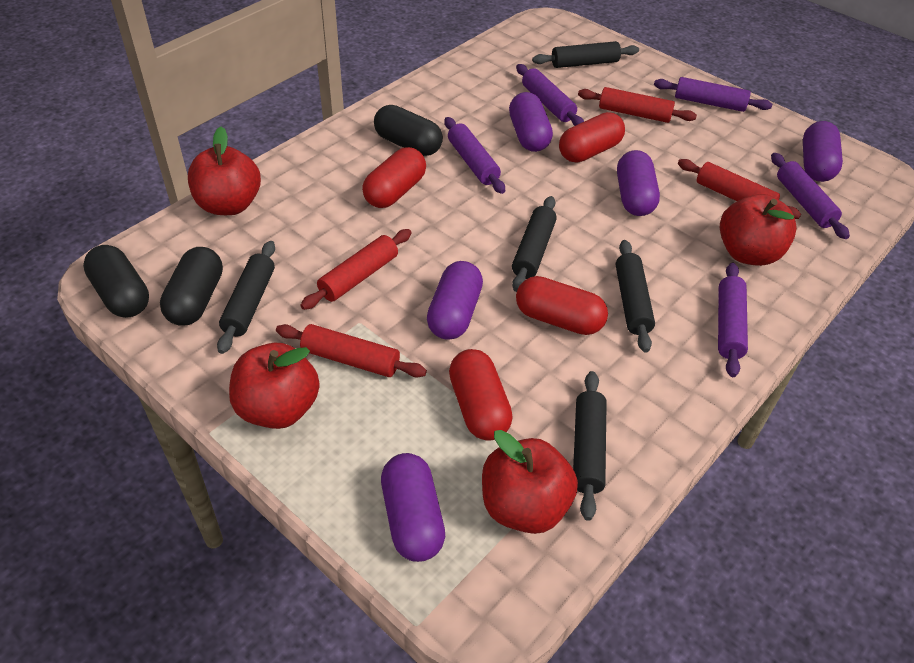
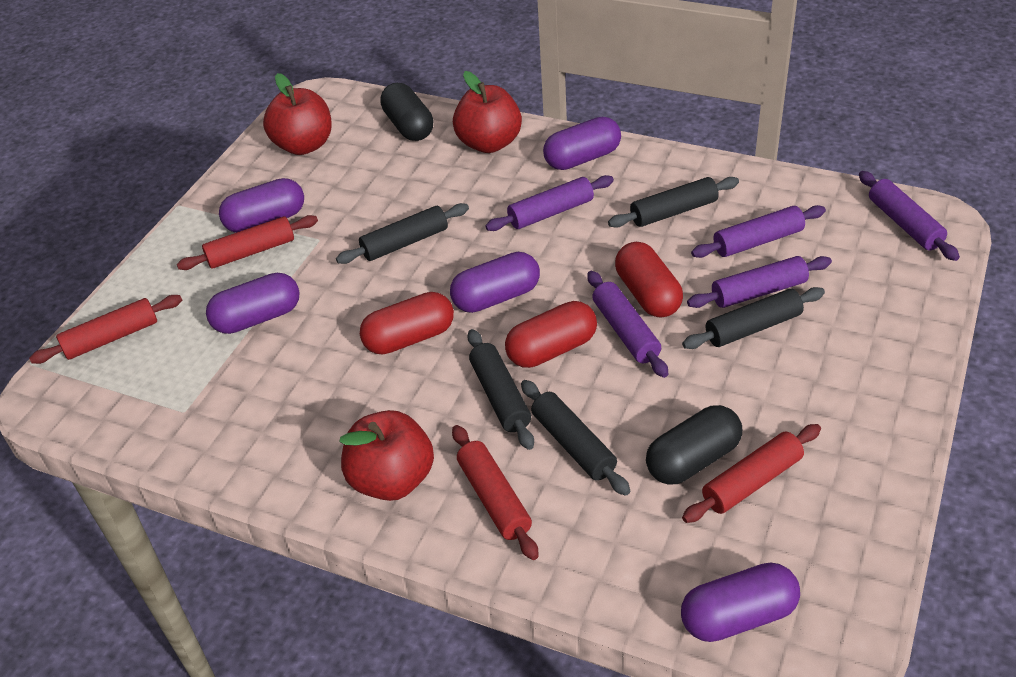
black capsule: 3 -> 2
red apple: 4 -> 3
red capsule: 4 -> 3

